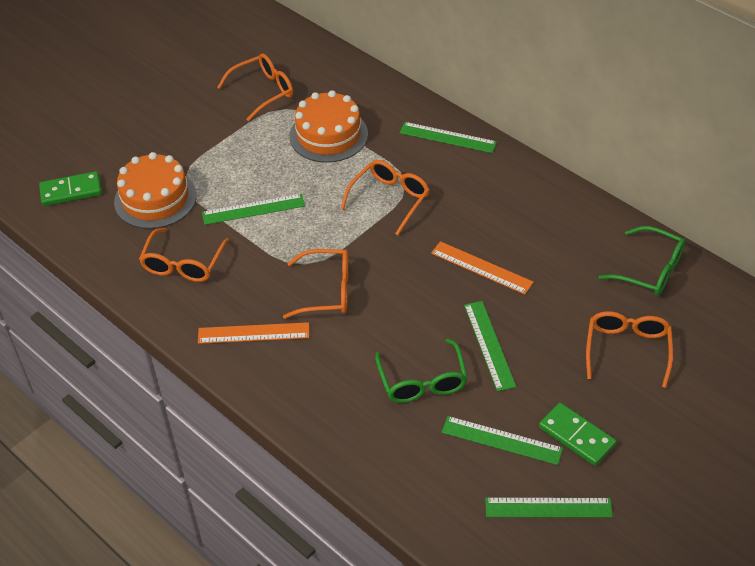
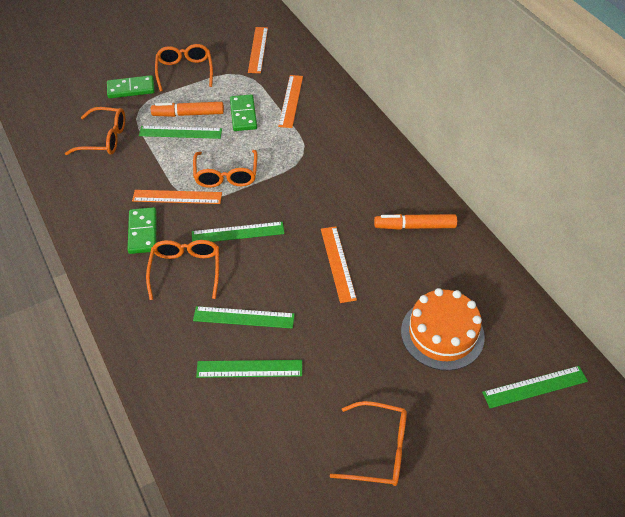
green domino: 2 -> 3
green glasses: 2 -> 0
orange cake: 2 -> 1
orange marker: 0 -> 2
orange ruler: 2 -> 4

